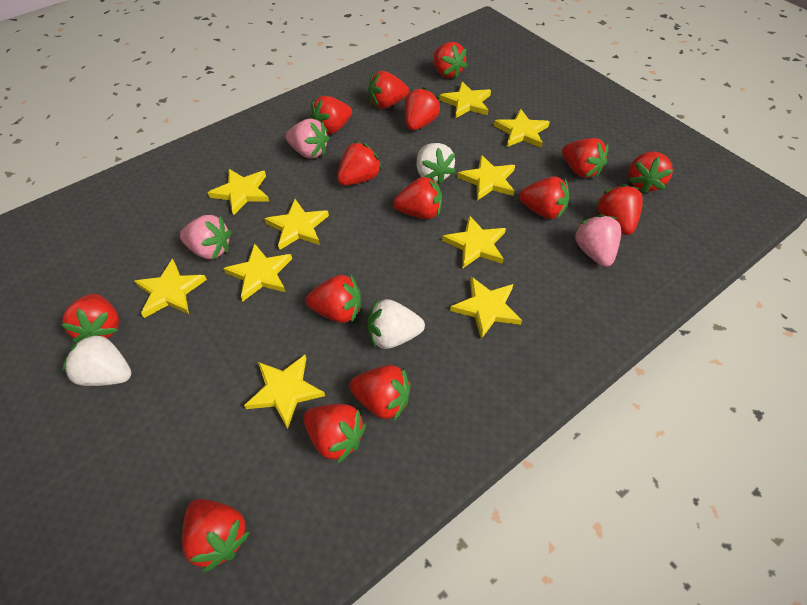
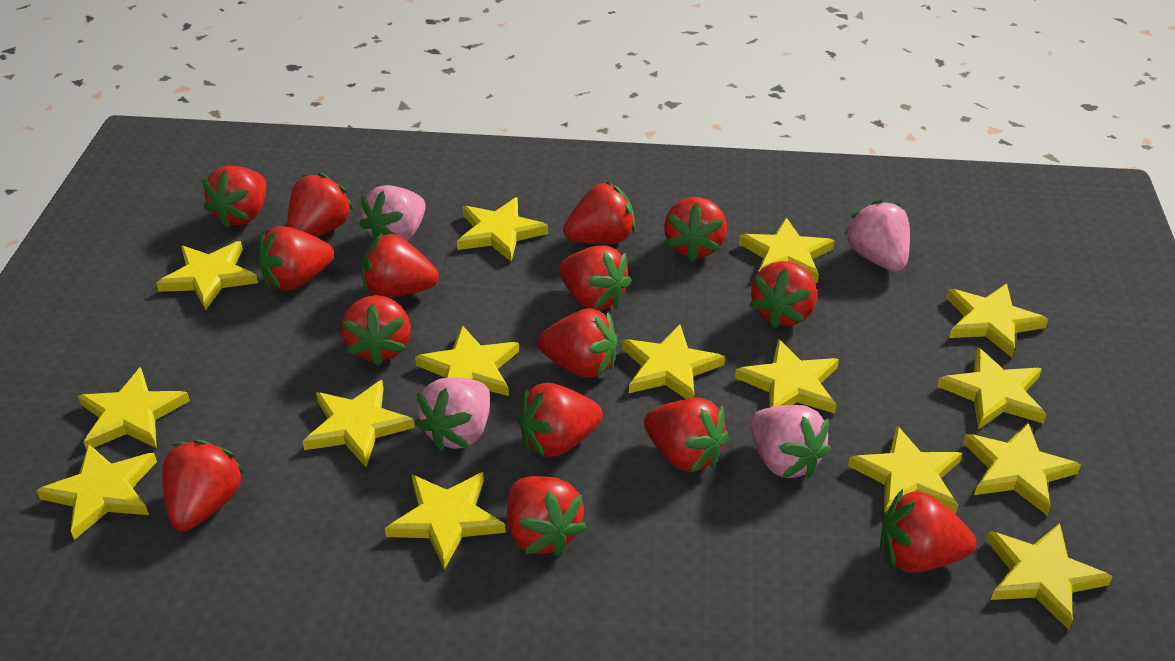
pink strawberry: 3 -> 4
white strawberry: 3 -> 0
yellow star: 10 -> 15

